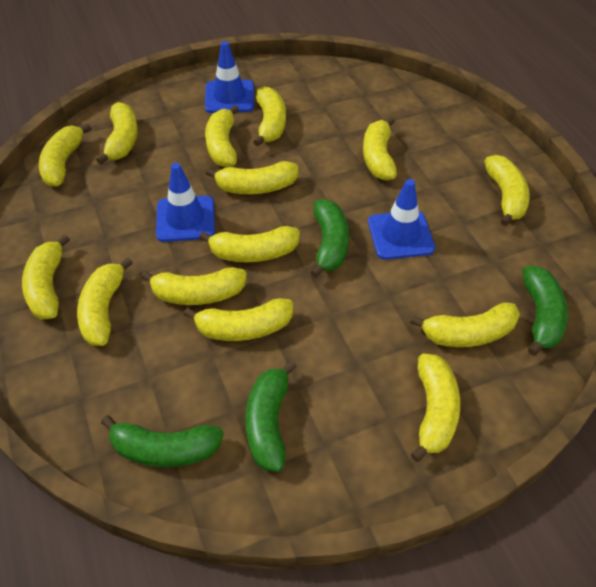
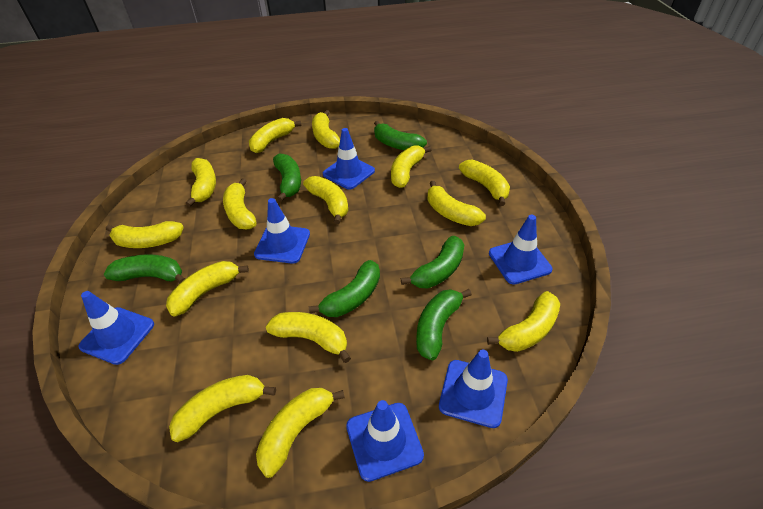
blue traffic cone: 3 -> 6
green banana: 4 -> 6

